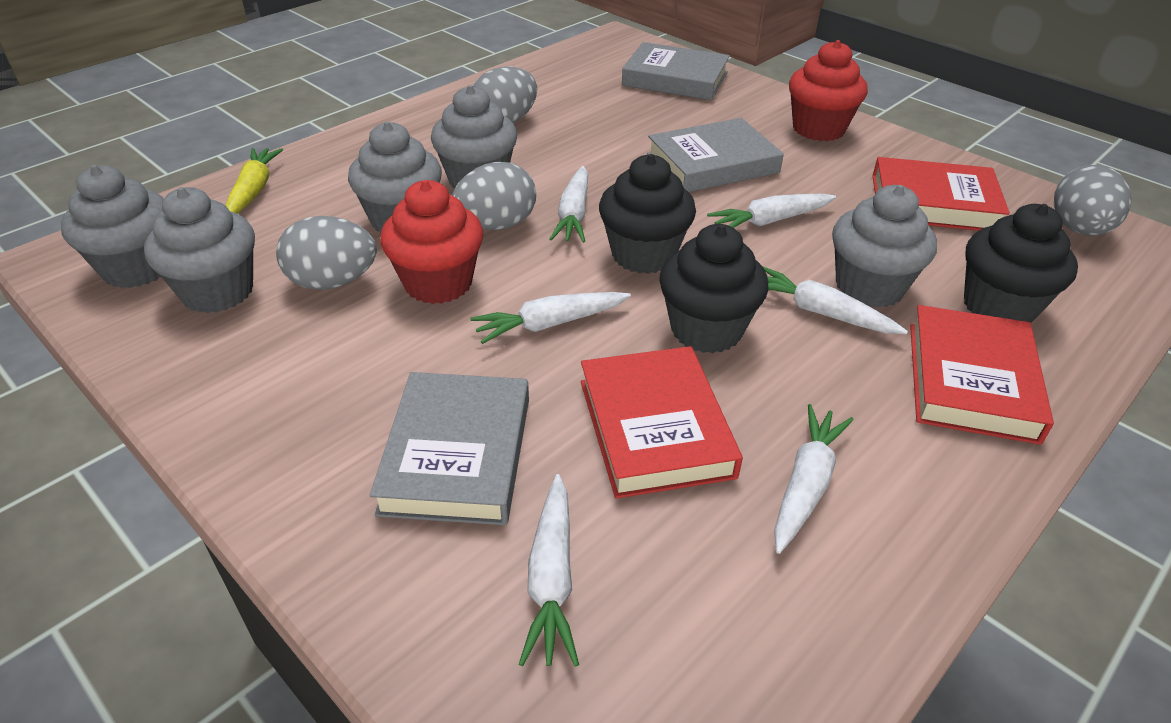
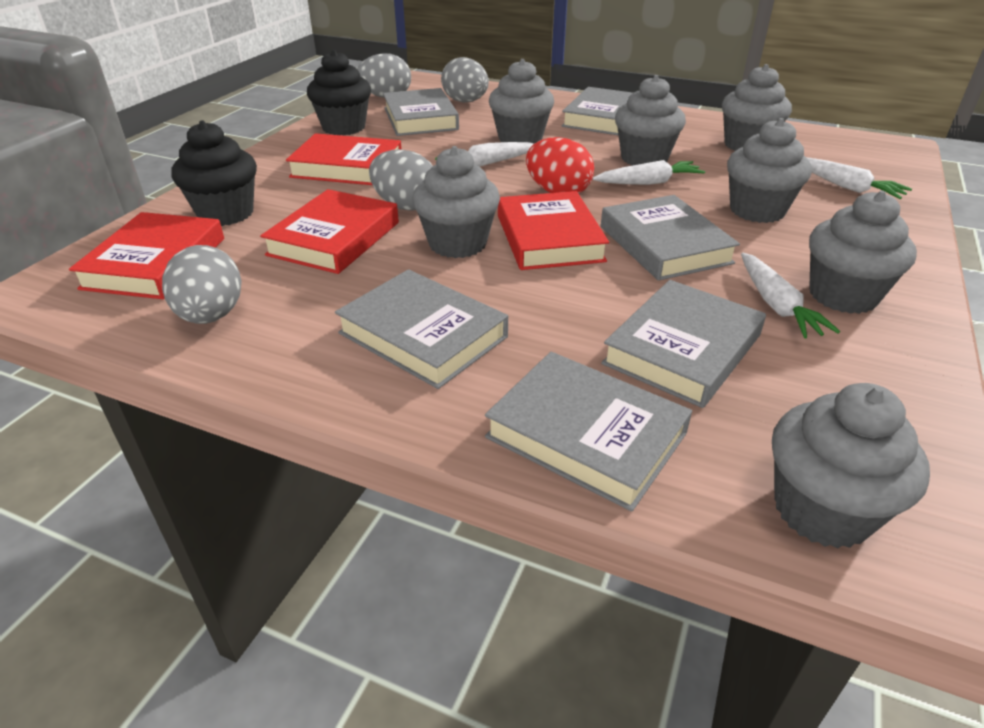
black cupcake: 3 -> 2
grey book: 3 -> 6
grey cupcake: 5 -> 7
red book: 3 -> 4
red cupcake: 2 -> 0
red egg: 0 -> 1
white carrot: 6 -> 4
yellow carrot: 1 -> 0

